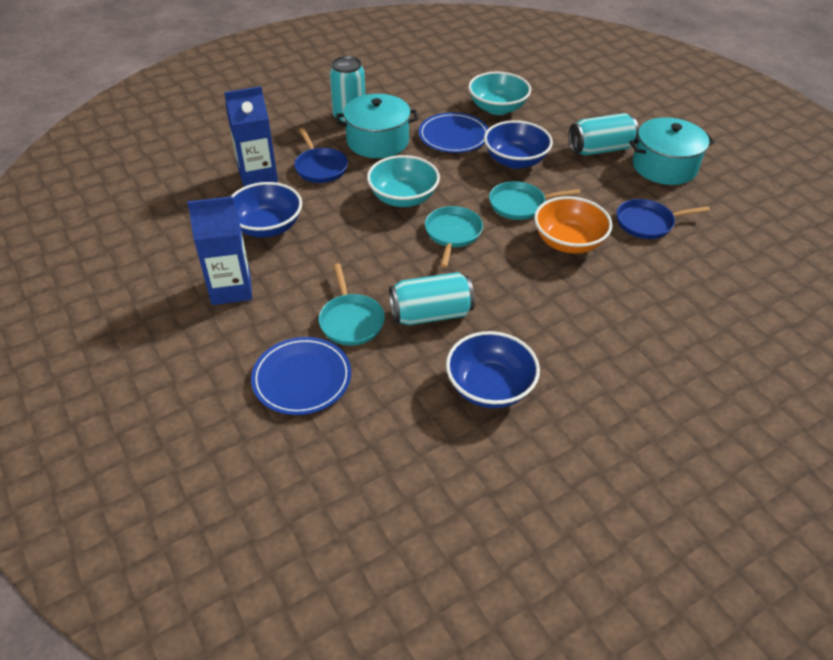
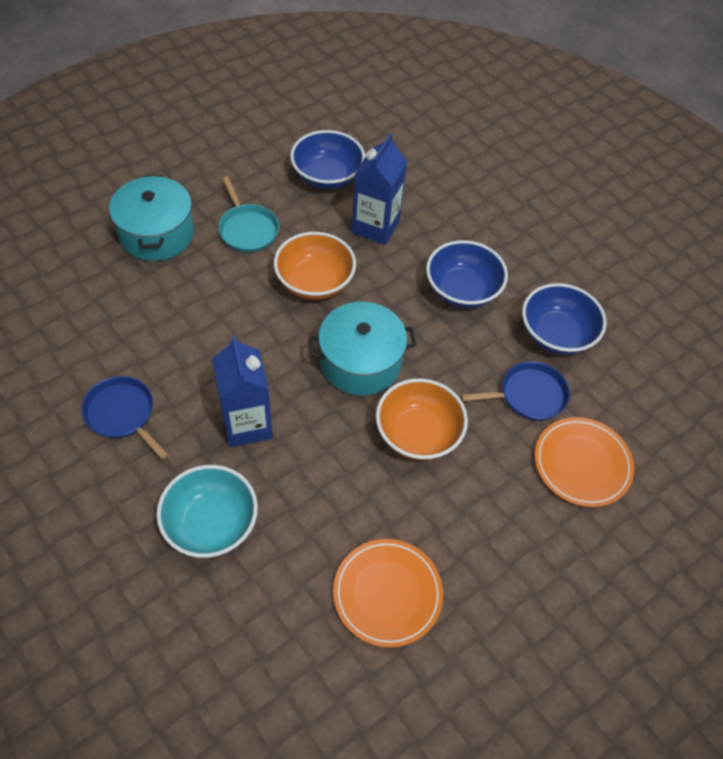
blue plate: 2 -> 0
orange bowl: 1 -> 2
orange plate: 0 -> 2
turquoise bowl: 2 -> 1
turquoise can: 3 -> 0
turquoise pan: 3 -> 1

